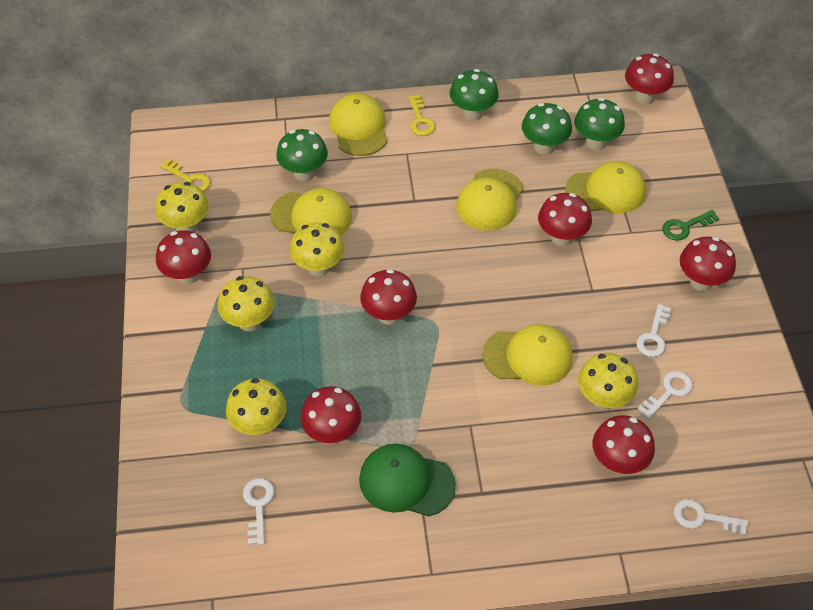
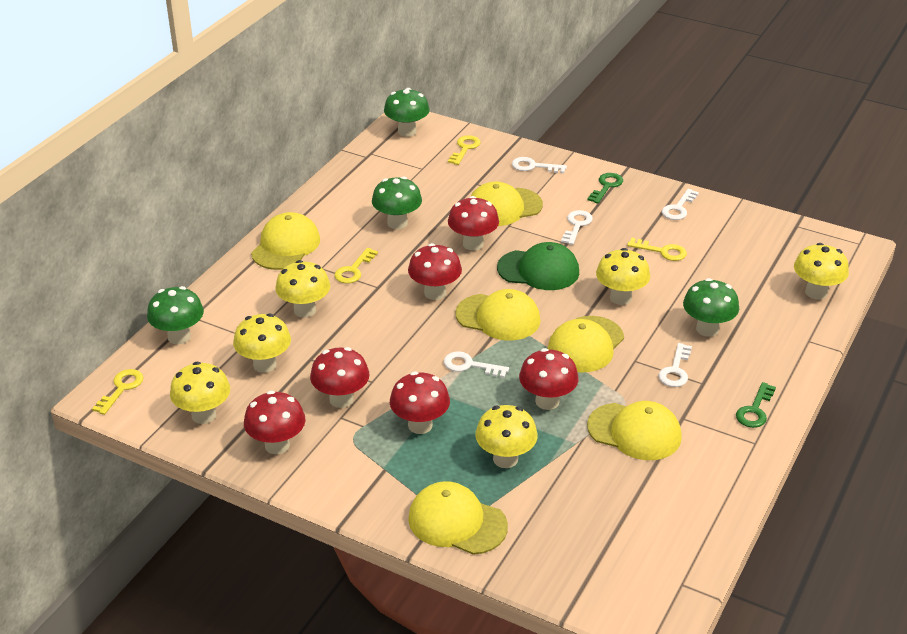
green key: 1 -> 2
red mushroom: 7 -> 6
white key: 4 -> 5
yellow cap: 5 -> 6
yellow key: 2 -> 4
yellow mushroom: 5 -> 6

